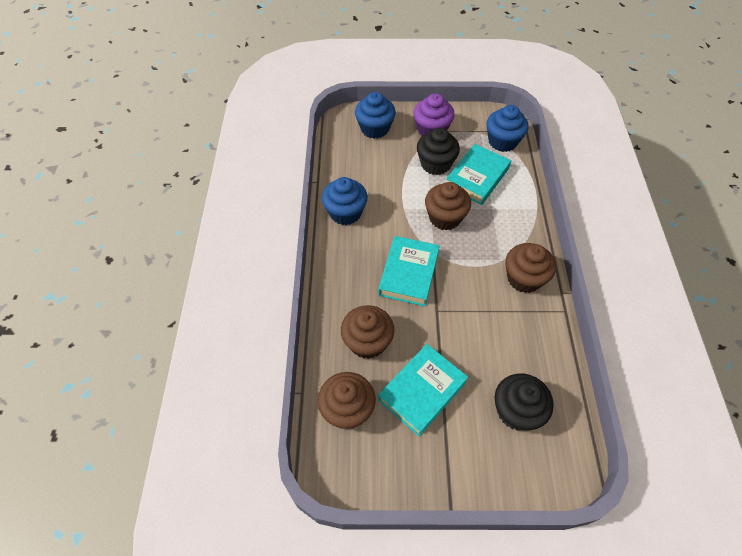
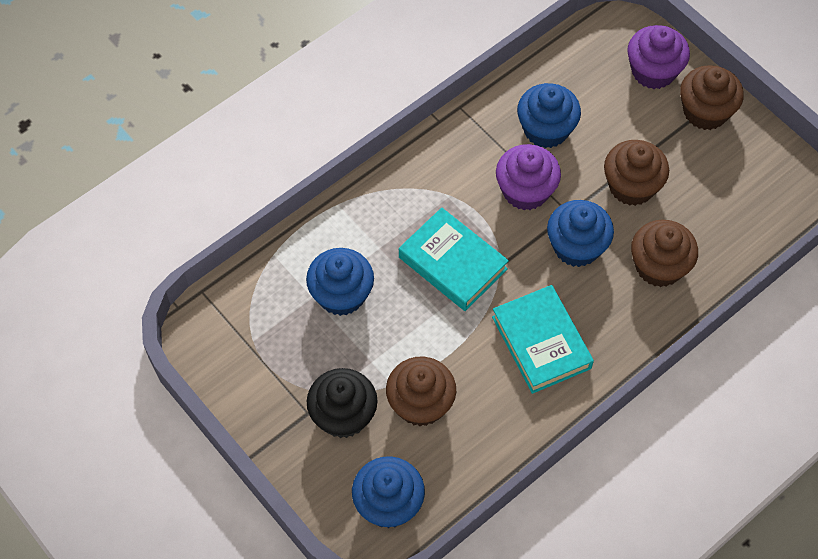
black cupcake: 2 -> 1
blue cupcake: 3 -> 4
purple cupcake: 1 -> 2
turquoise book: 3 -> 2

